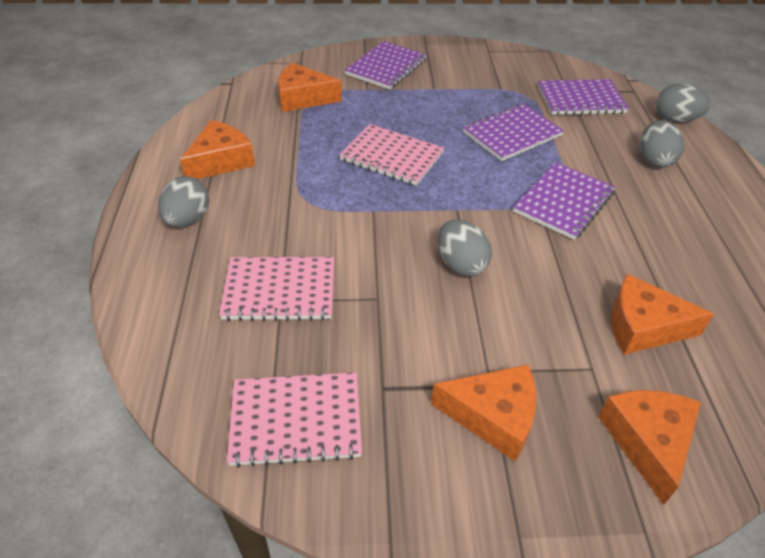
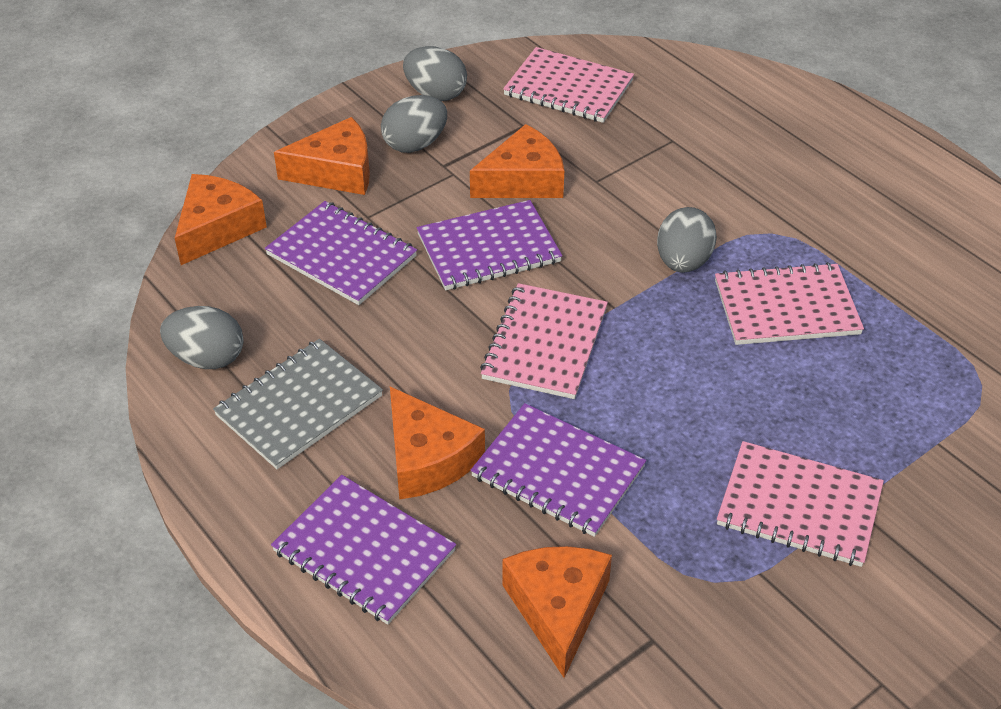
grey notebook: 0 -> 1
pink notebook: 3 -> 4

